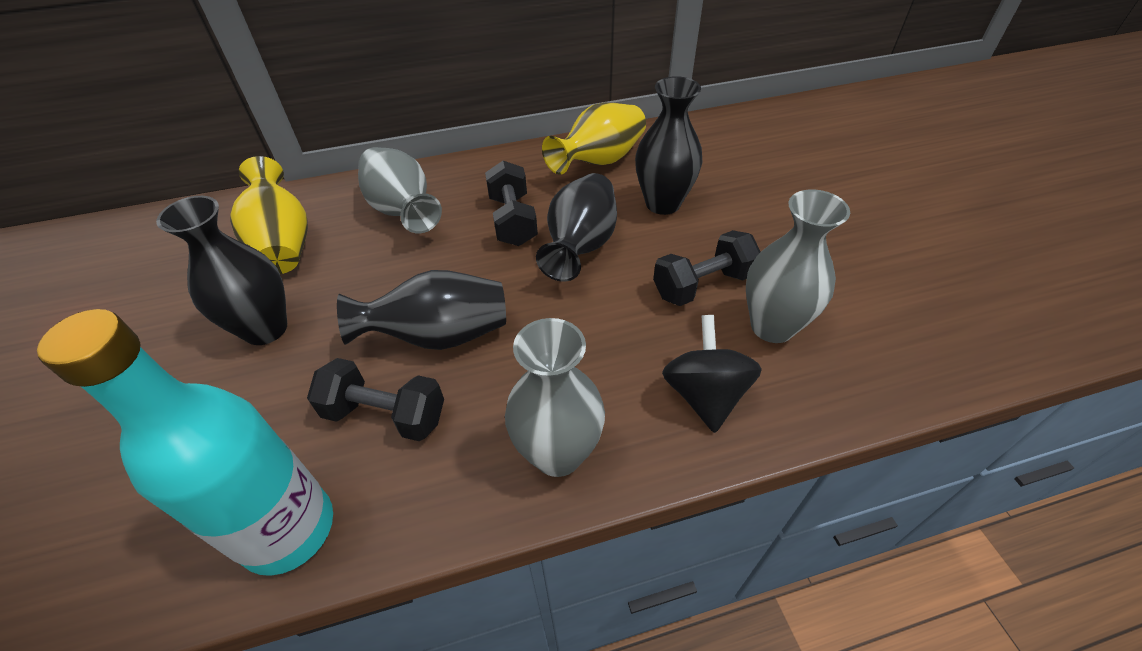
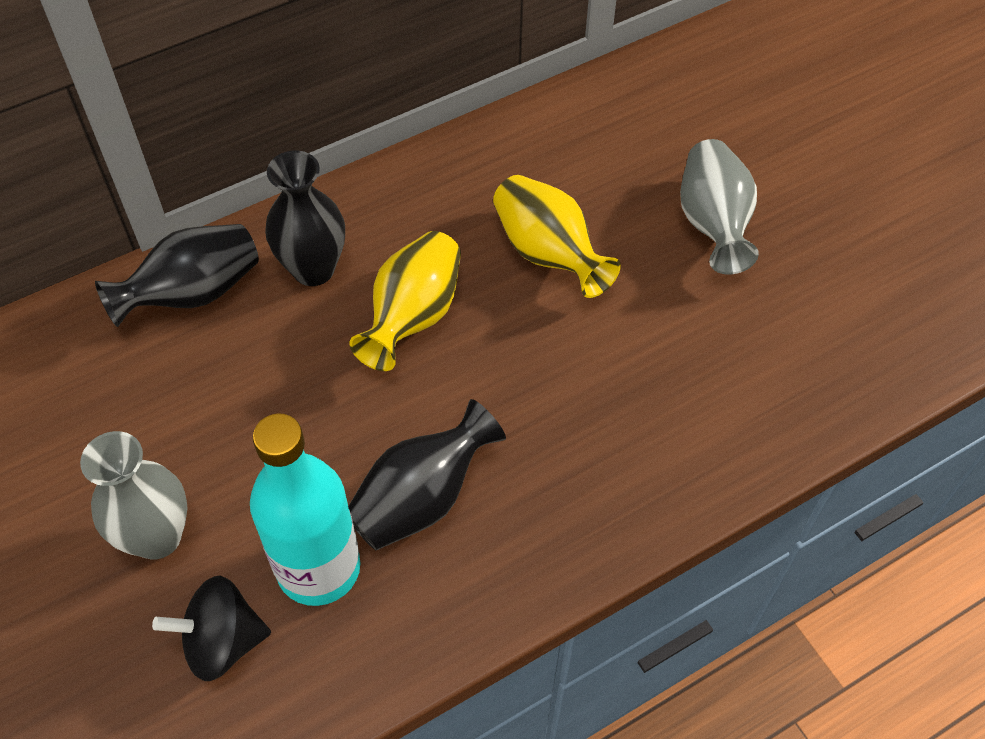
black dumbbell: 3 -> 0
black vase: 4 -> 3
grey vase: 3 -> 2

